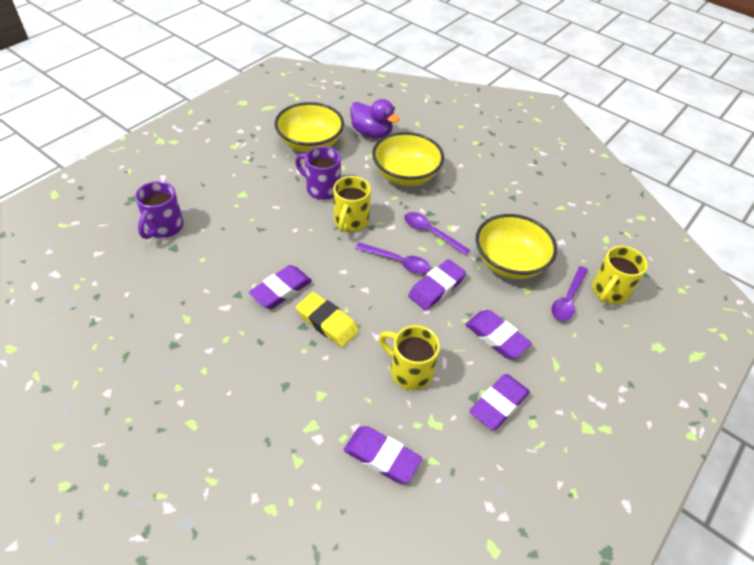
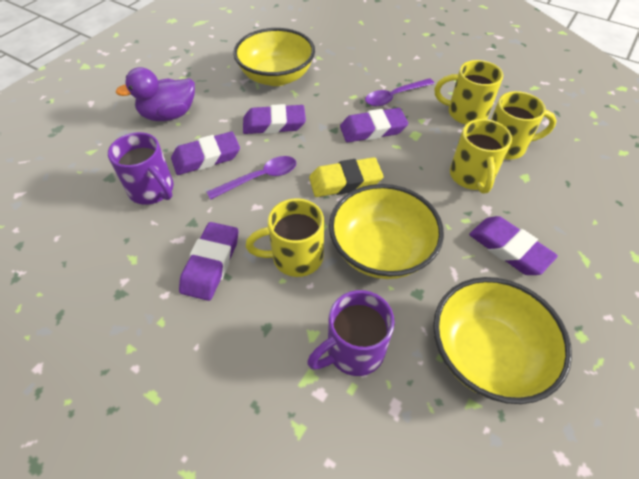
purple spoon: 3 -> 2
yellow mug: 3 -> 4

